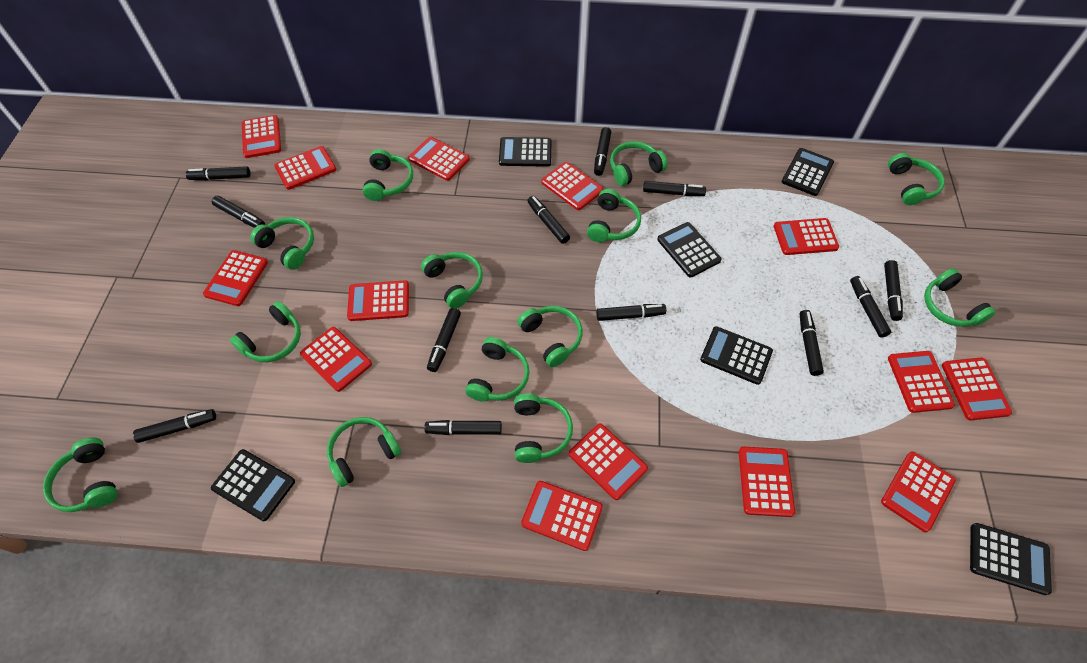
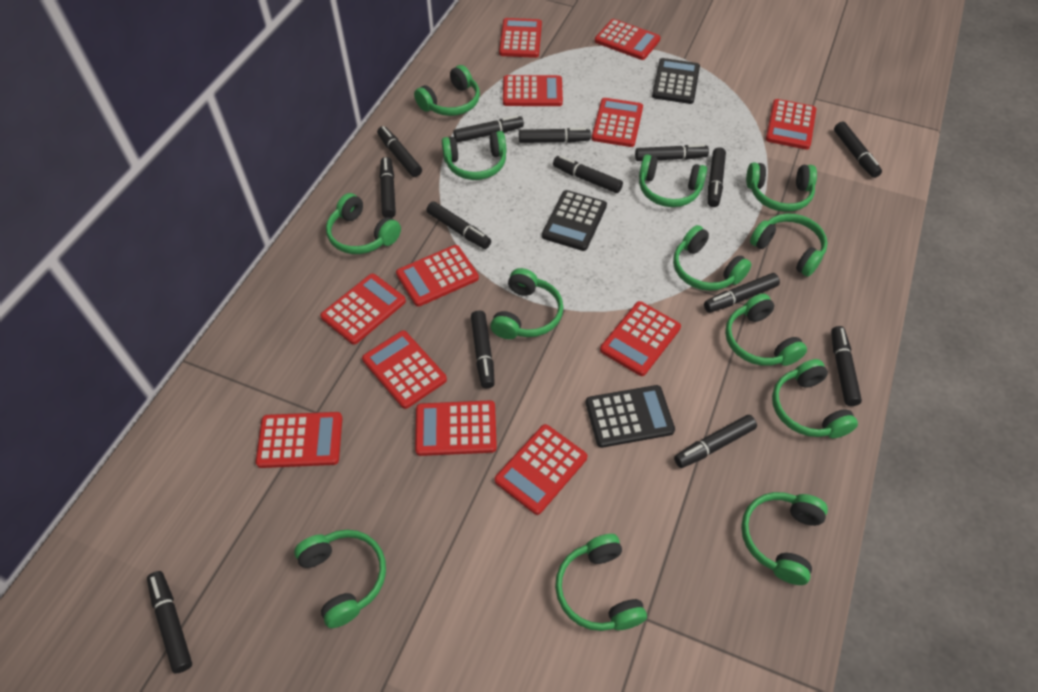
black calculator: 6 -> 3
black marker: 12 -> 14
red calculator: 14 -> 12

